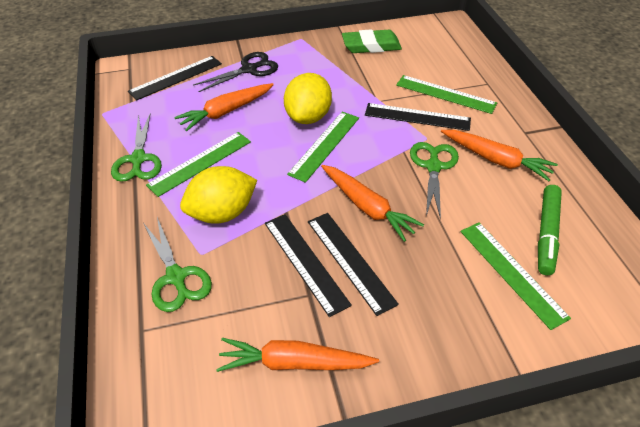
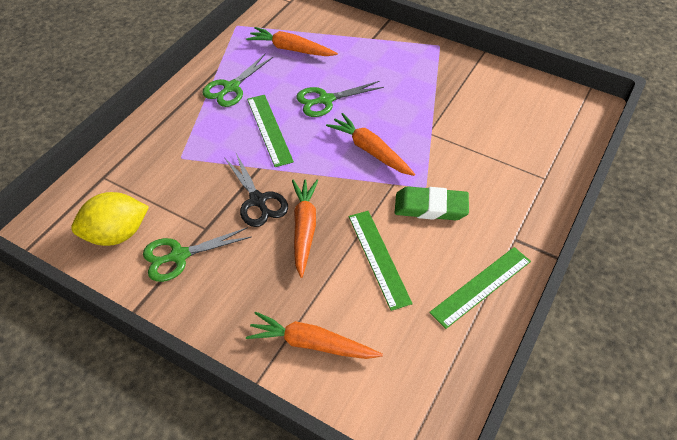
black ruler: 4 -> 0
green marker: 1 -> 0
green ruler: 4 -> 3
yellow lemon: 2 -> 1

